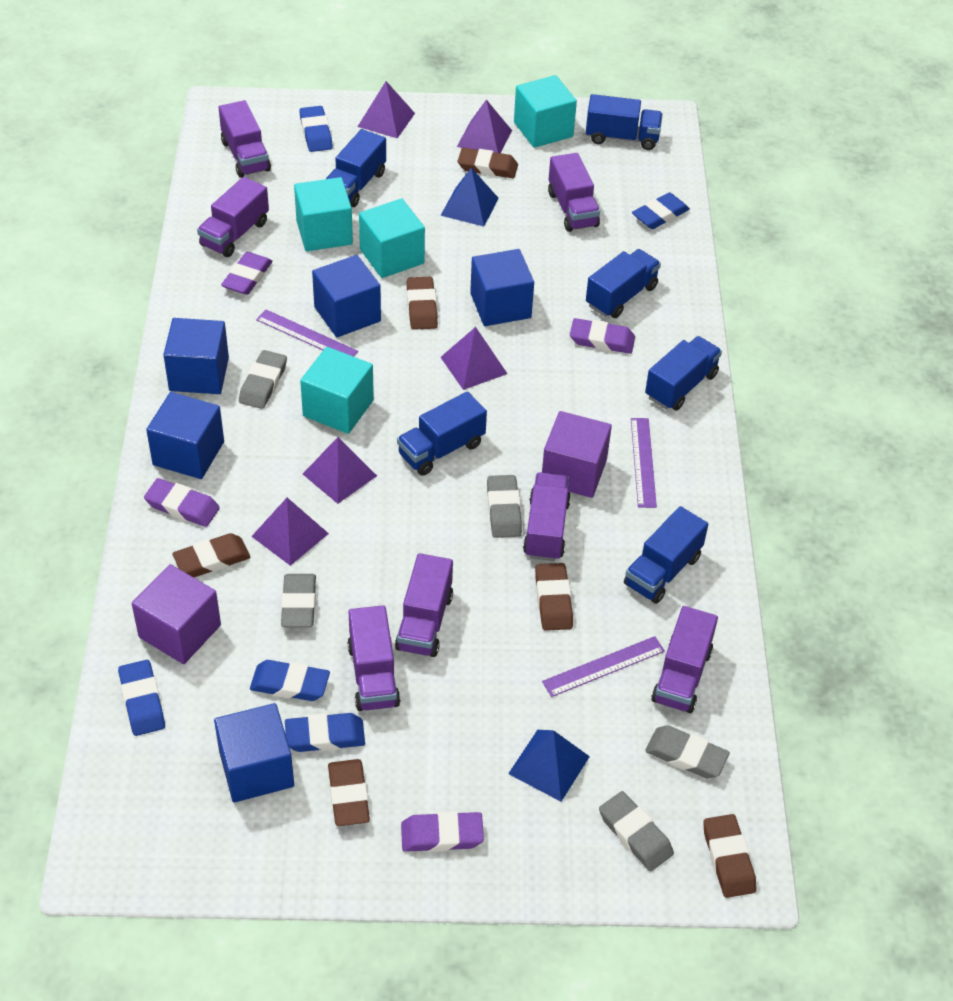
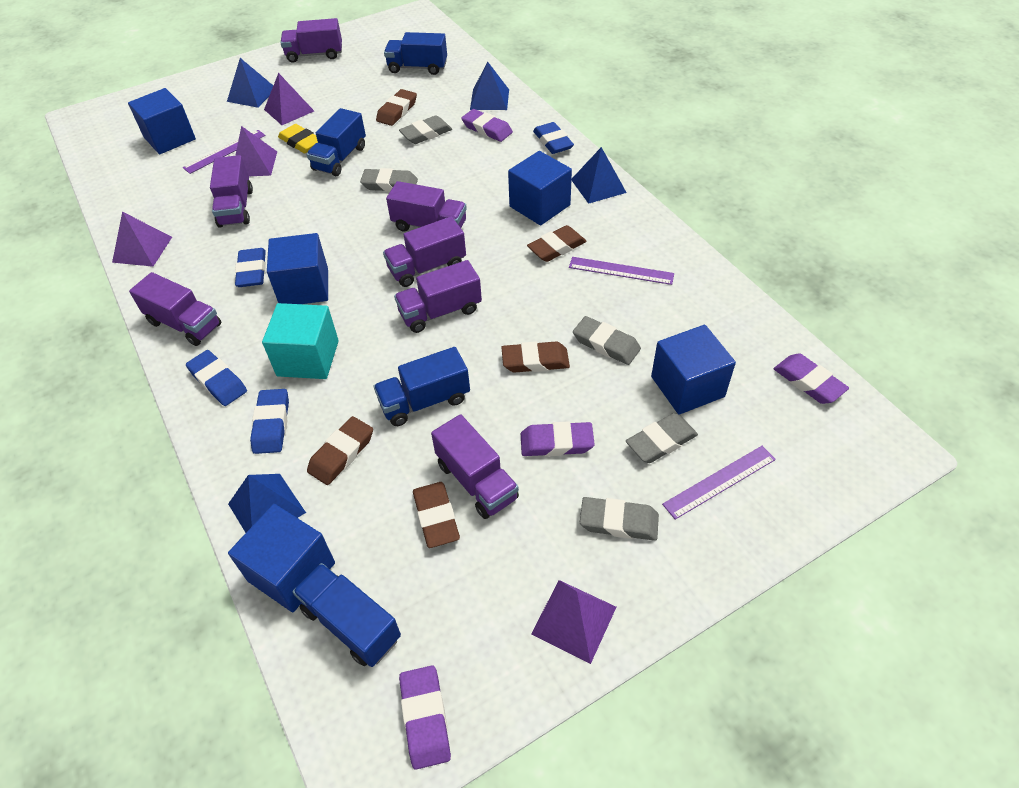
blue eraser: 5 -> 4
blue pyramid: 2 -> 4
blue truck: 6 -> 4
brown eraser: 6 -> 5
purple cube: 2 -> 0
purple pyramid: 5 -> 4
turquoise cube: 4 -> 1
yellow eraser: 0 -> 1

